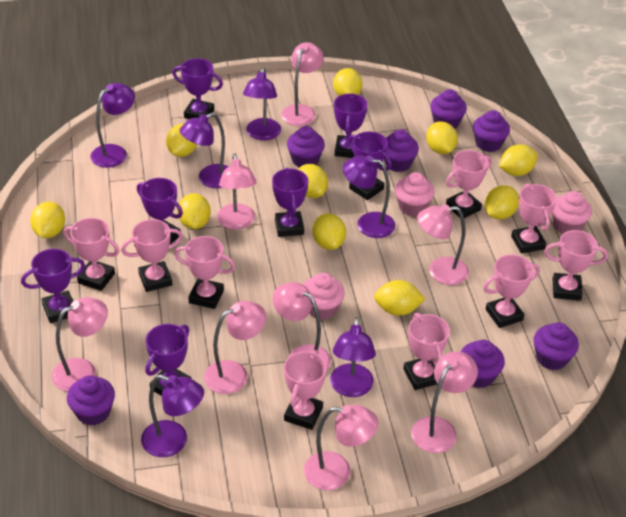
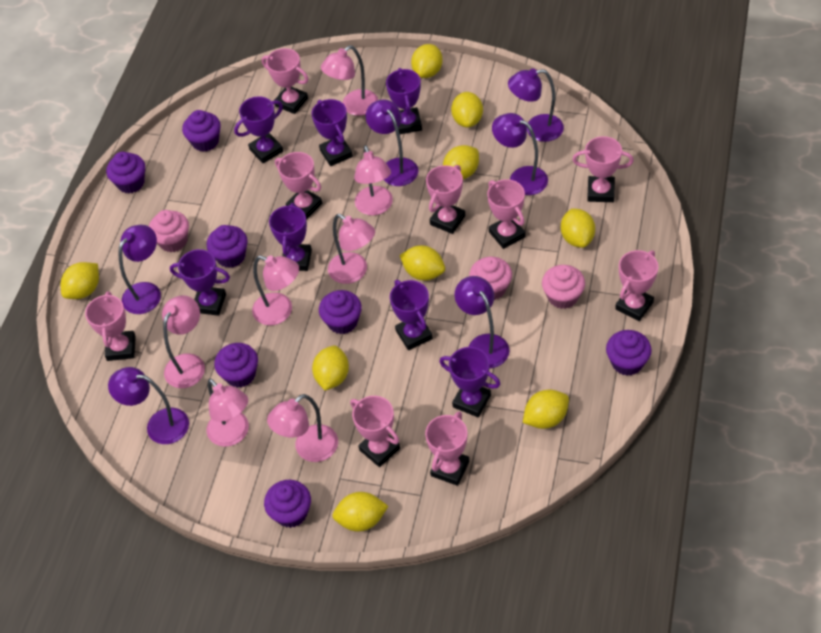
pink lamp: 8 -> 7
yellow lemon: 10 -> 9

